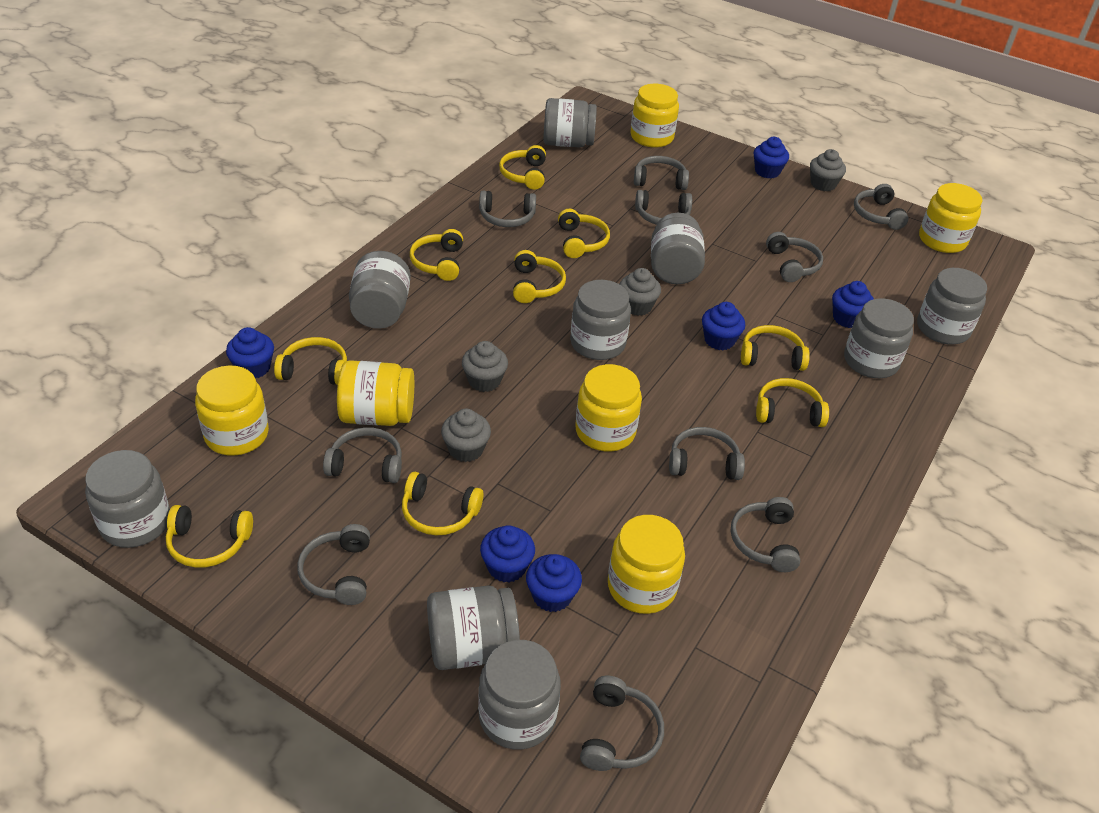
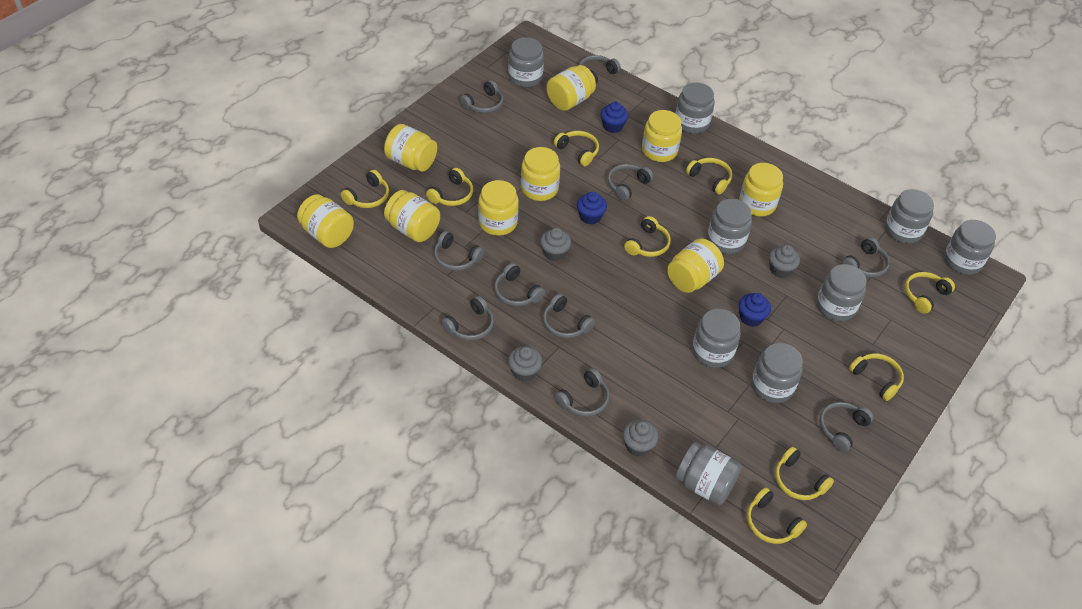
blue cupcake: 6 -> 3
yellow jar: 6 -> 9

